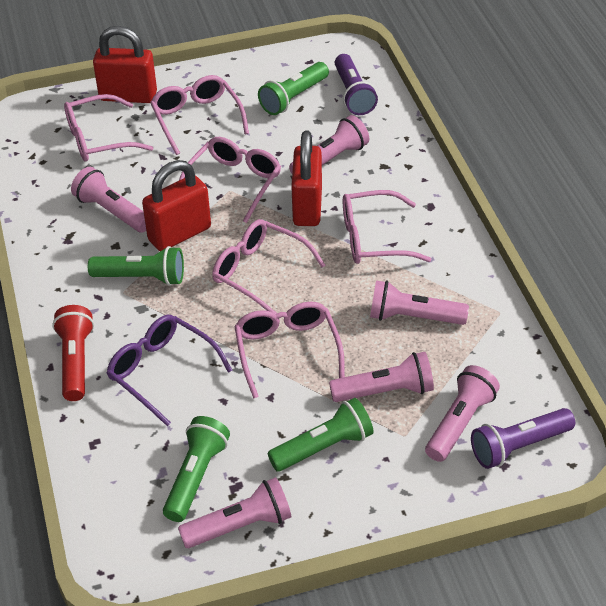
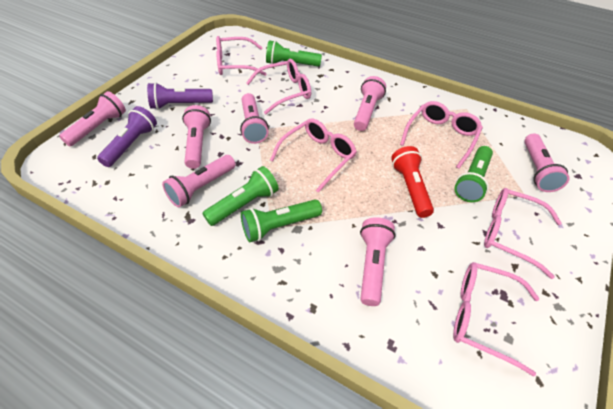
pink flashlight: 6 -> 7
purple glasses: 1 -> 0
red padlock: 3 -> 0

